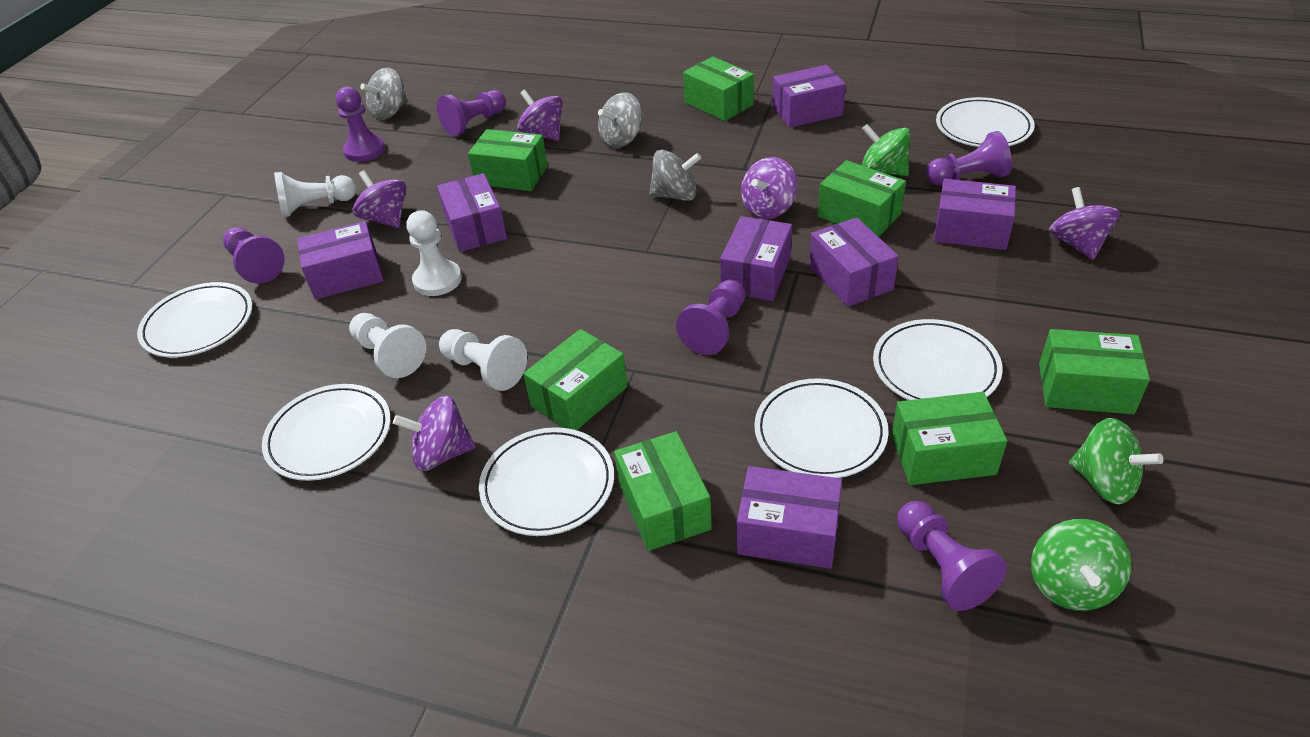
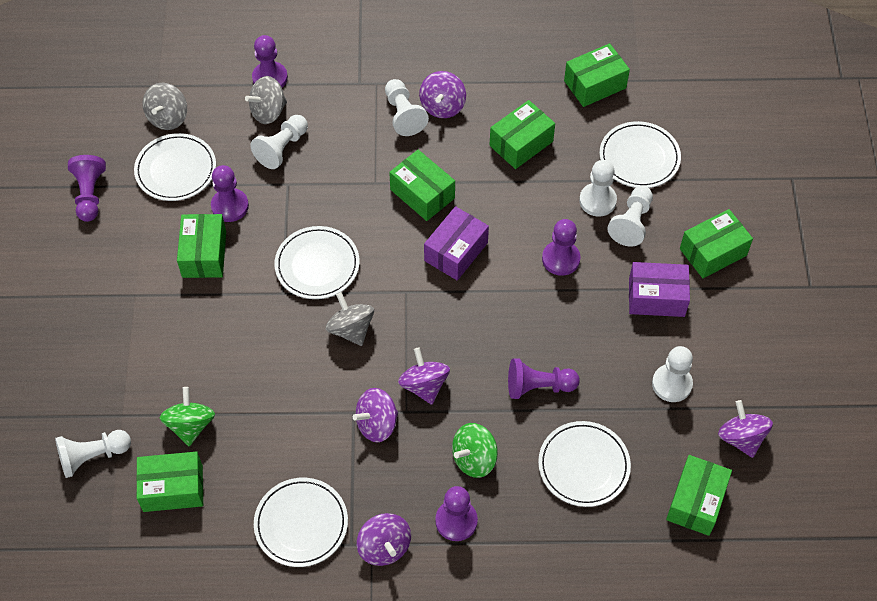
green spinning top: 3 -> 2
purple box: 7 -> 2
white pawn: 4 -> 6
white plate: 6 -> 5

